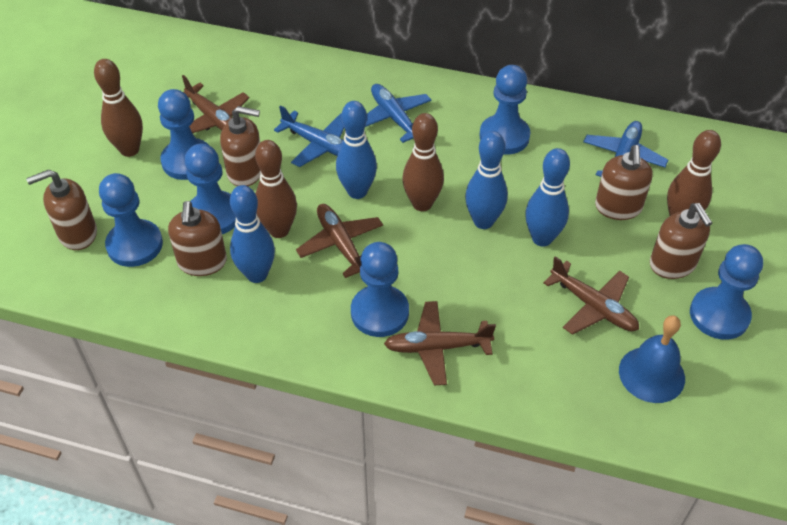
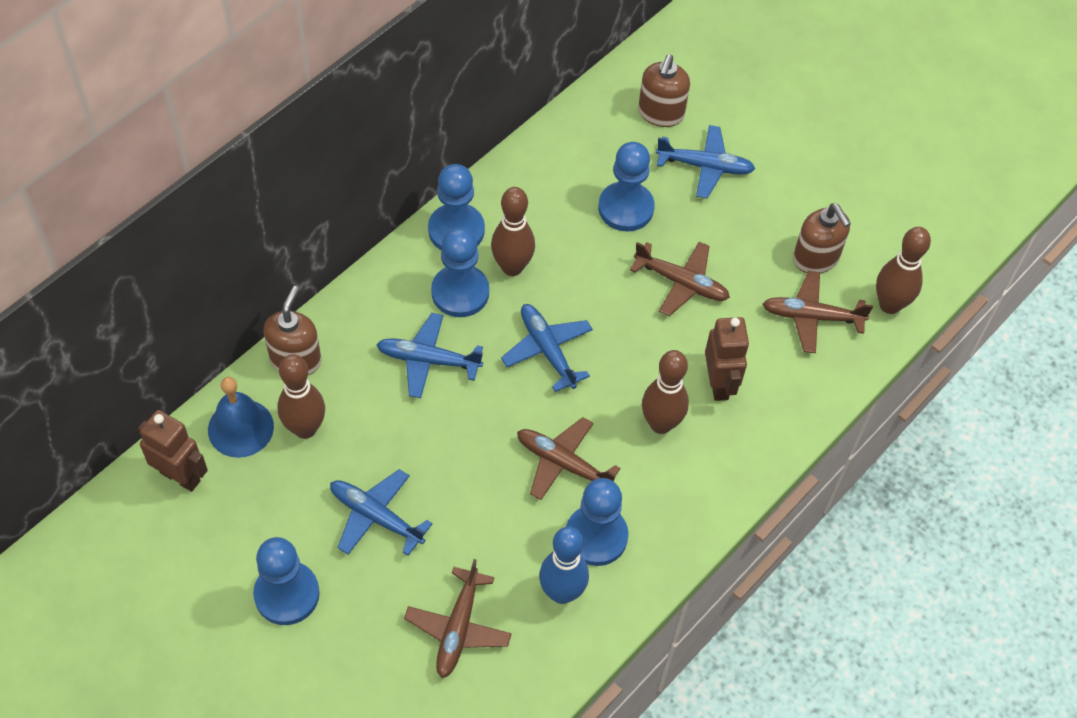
blue bowling pin: 4 -> 1
blue pawn: 6 -> 5
blue plane: 3 -> 4
brown robot: 0 -> 2
brown soap dispenser: 5 -> 3

